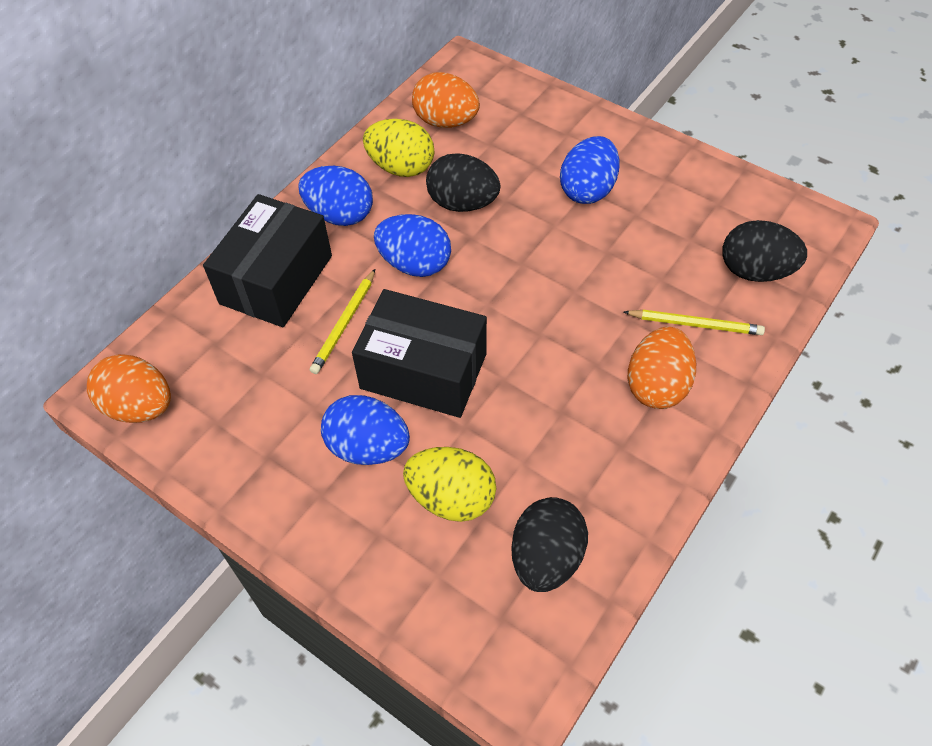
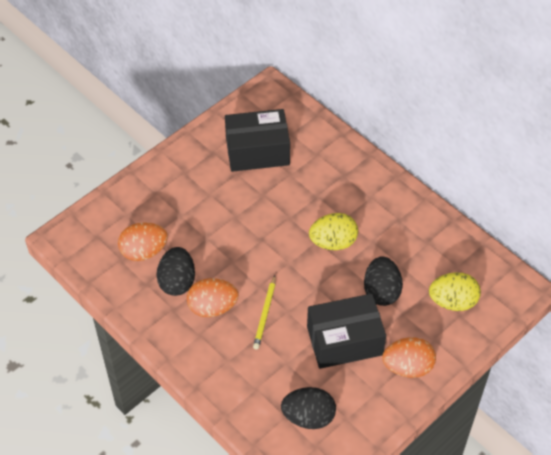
blue egg: 4 -> 0
yellow pencil: 2 -> 1

